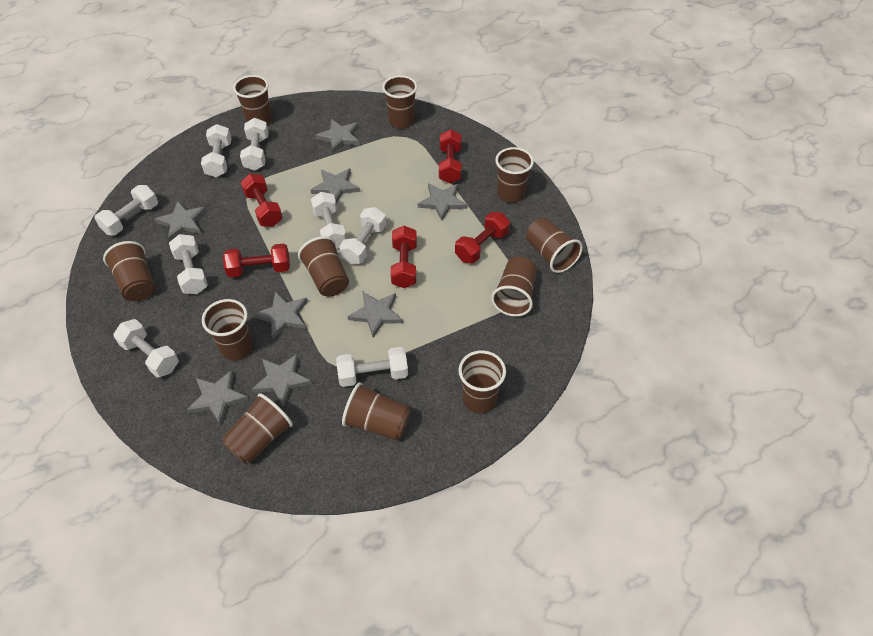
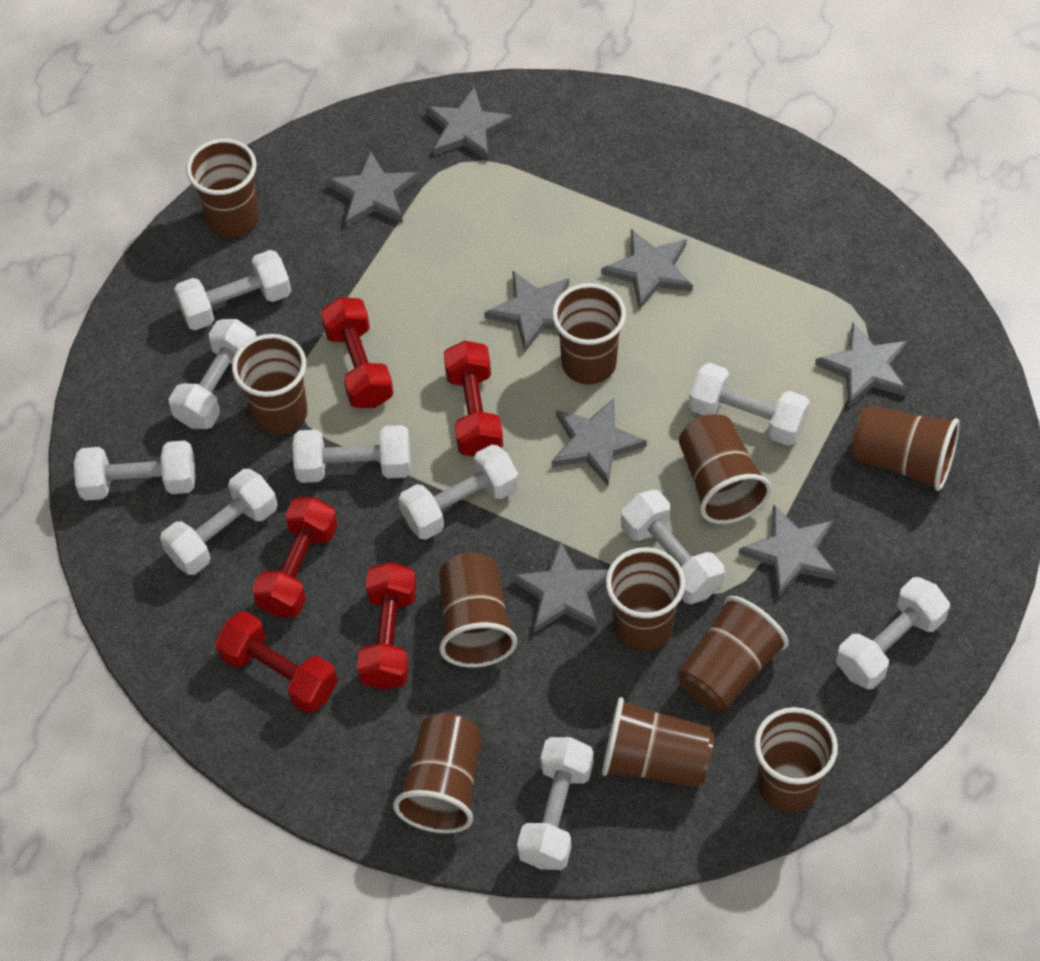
white dumbbell: 8 -> 10

